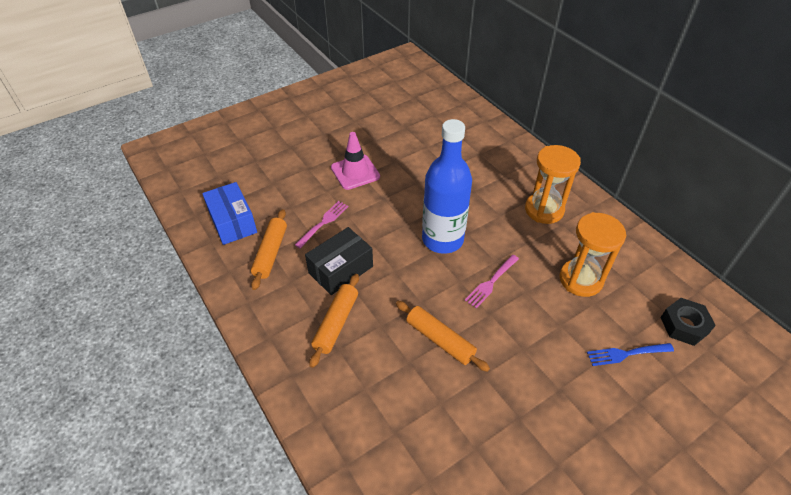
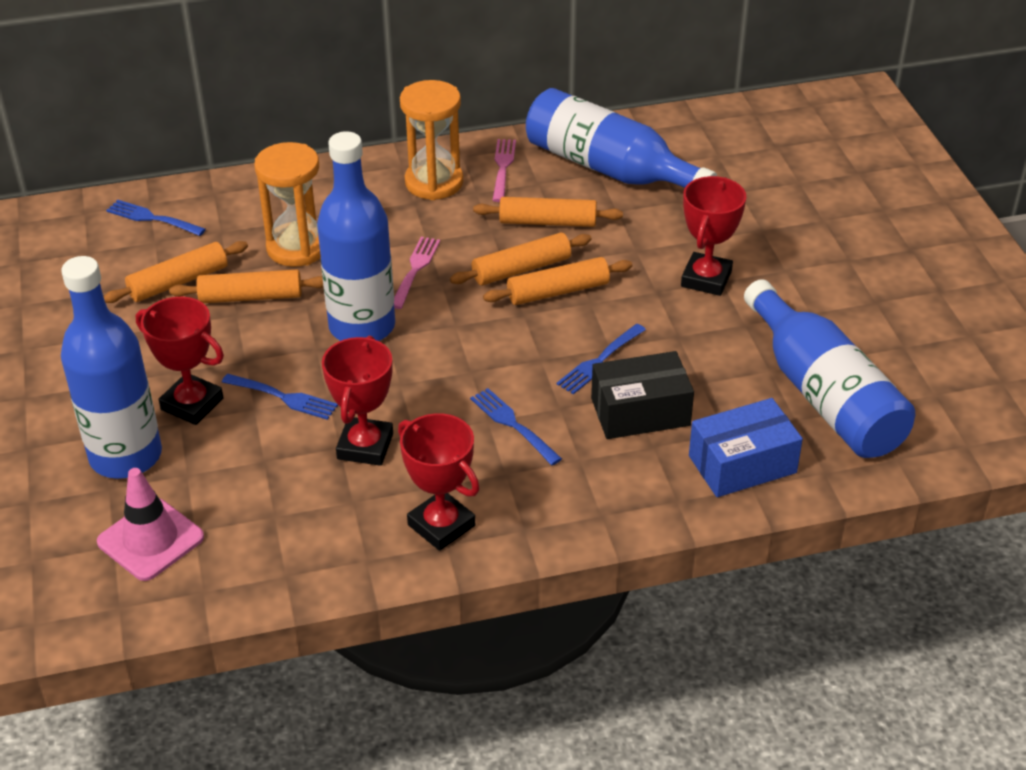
black nut: 1 -> 0
blue bottle: 1 -> 4
blue fork: 1 -> 4
orange rolling pin: 3 -> 5
red trophy: 0 -> 4

